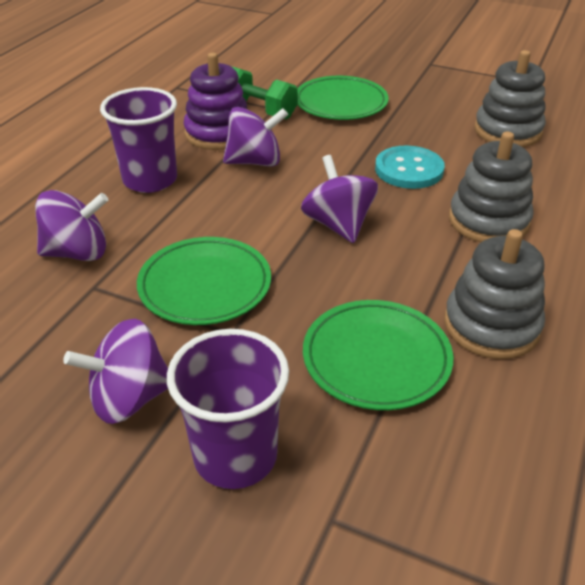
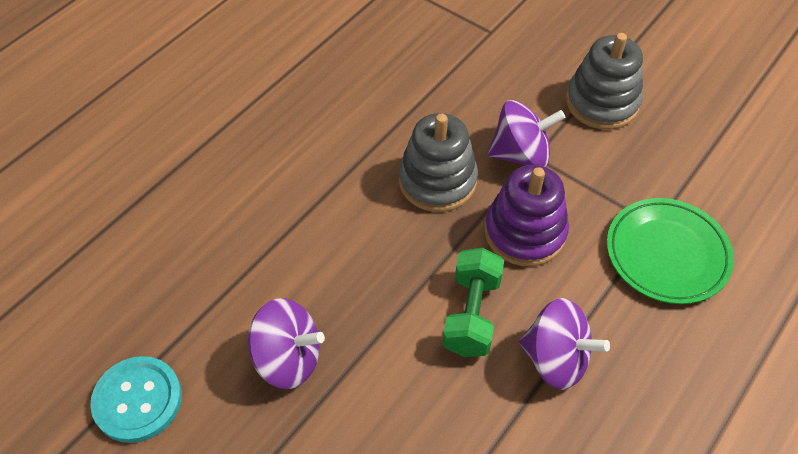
green plate: 3 -> 1
grey stacking toy: 3 -> 2
purple cup: 2 -> 0
purple spinning top: 4 -> 3

